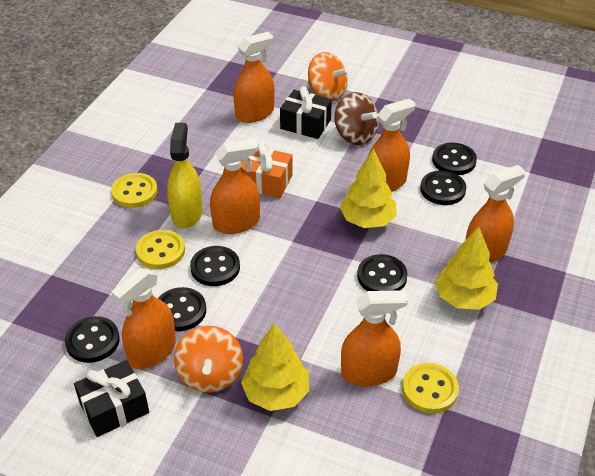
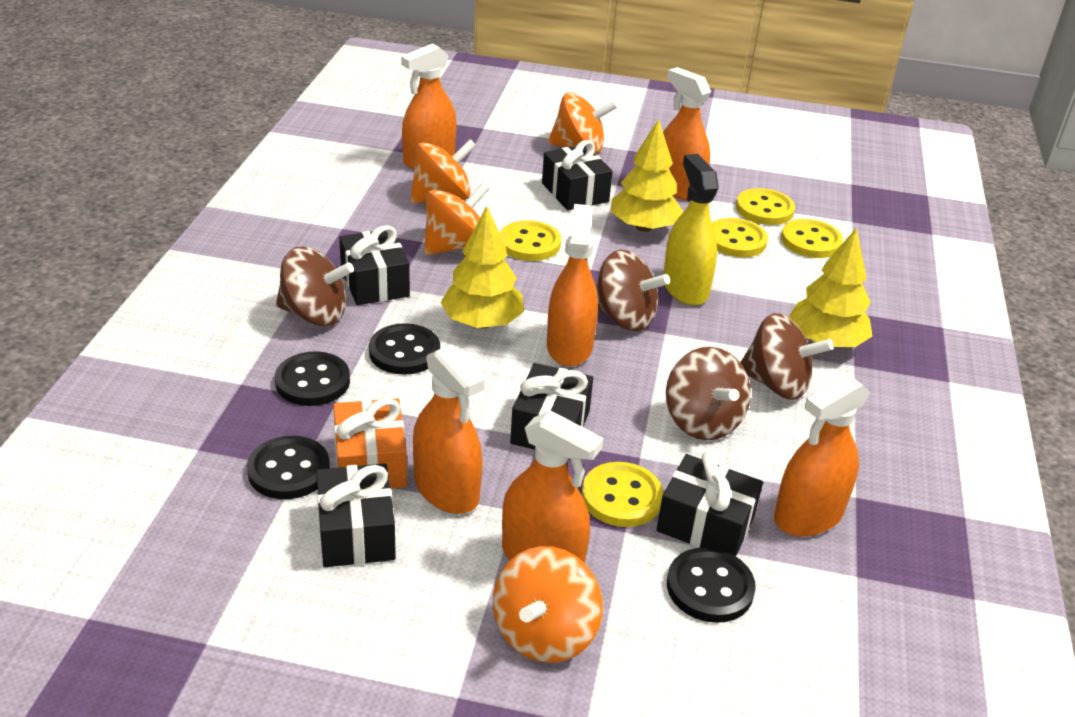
black button: 6 -> 4
black gift: 2 -> 5
brown spinning top: 1 -> 4
orange spinning top: 2 -> 4
yellow button: 3 -> 5

